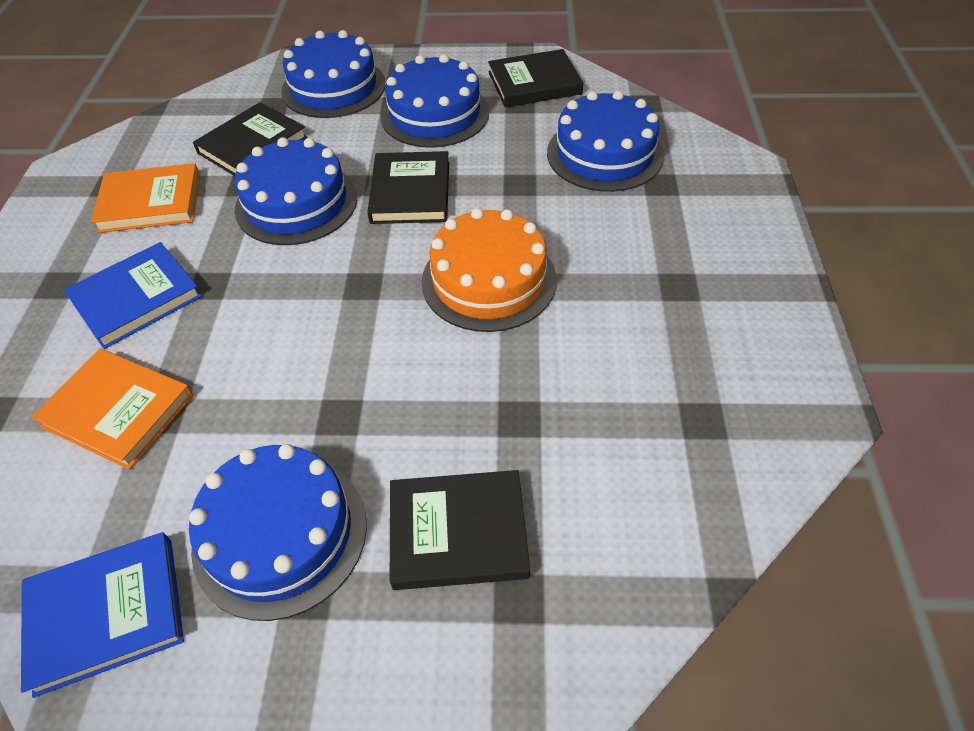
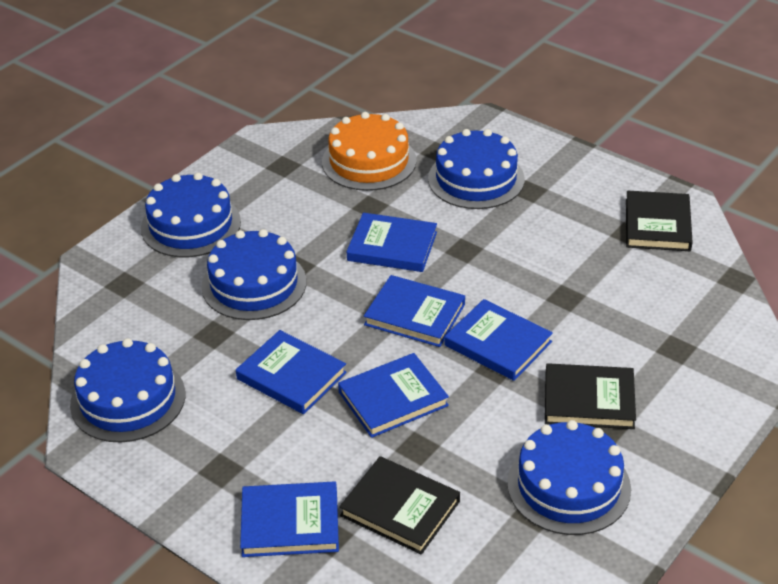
black book: 4 -> 3
blue book: 2 -> 6
orange book: 2 -> 0

